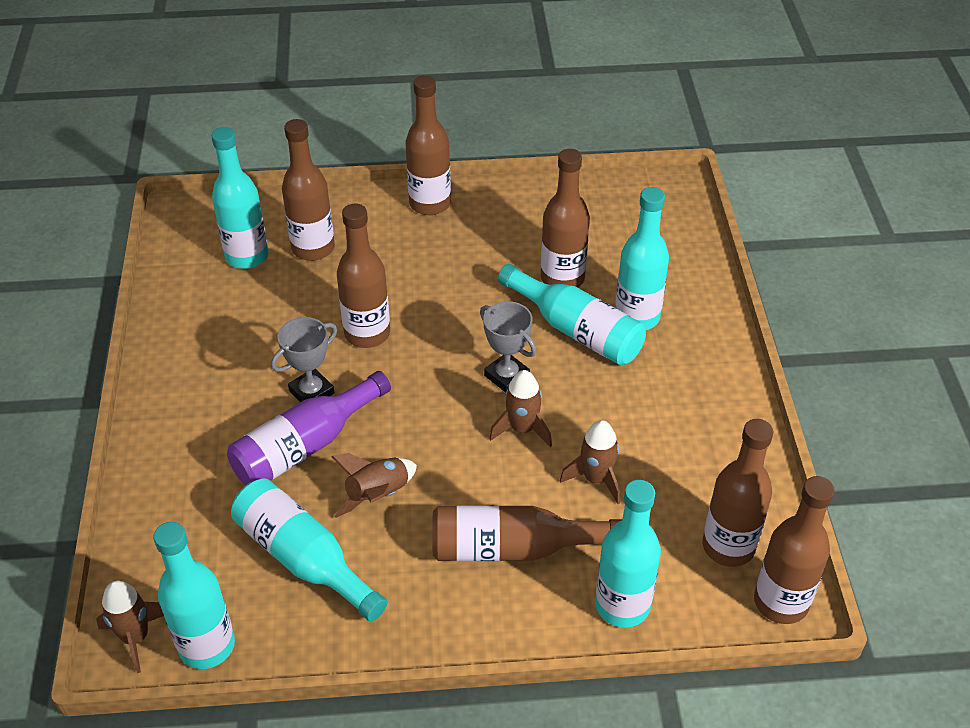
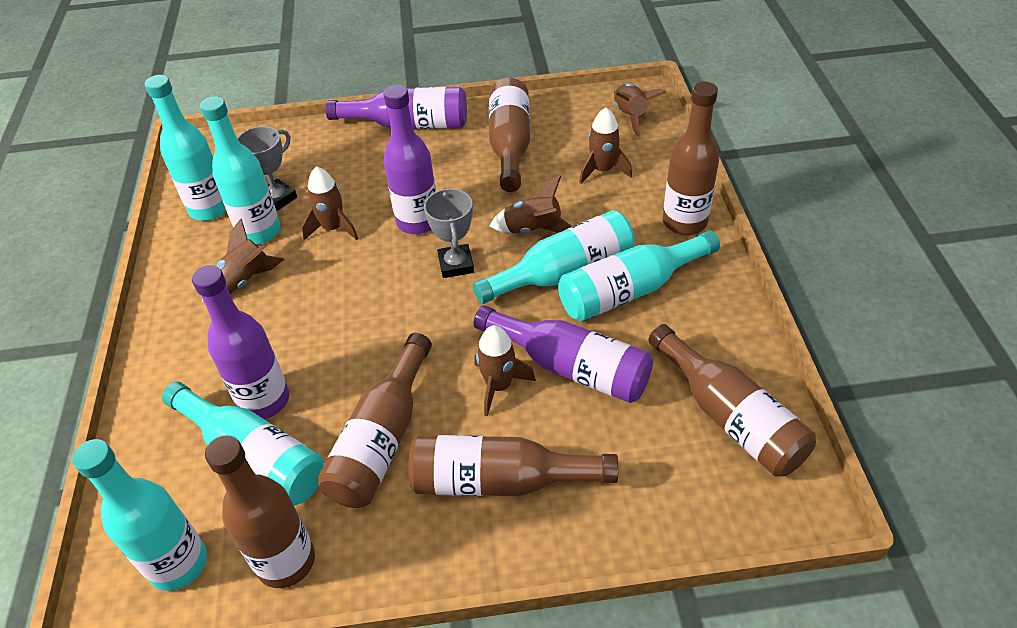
brown bottle: 7 -> 6
brown rocket: 4 -> 6
purple bottle: 1 -> 4

